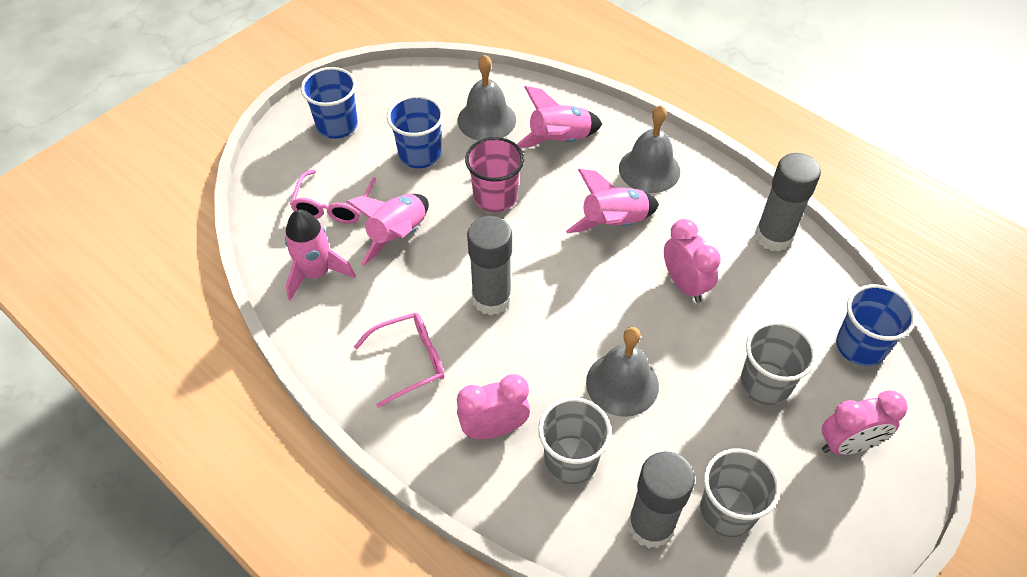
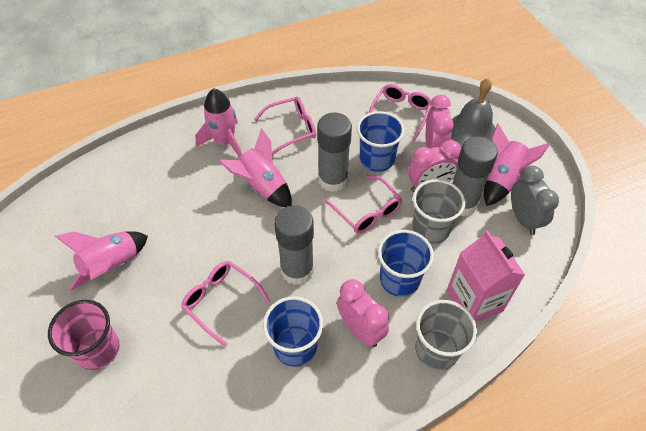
grey bell: 3 -> 1
grey clock: 0 -> 1
grey cup: 3 -> 2
pink carton: 0 -> 1
pink glasses: 2 -> 4

